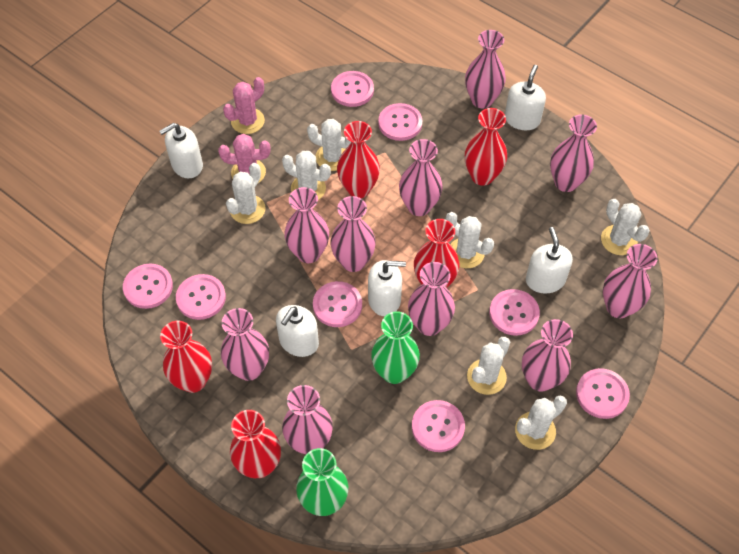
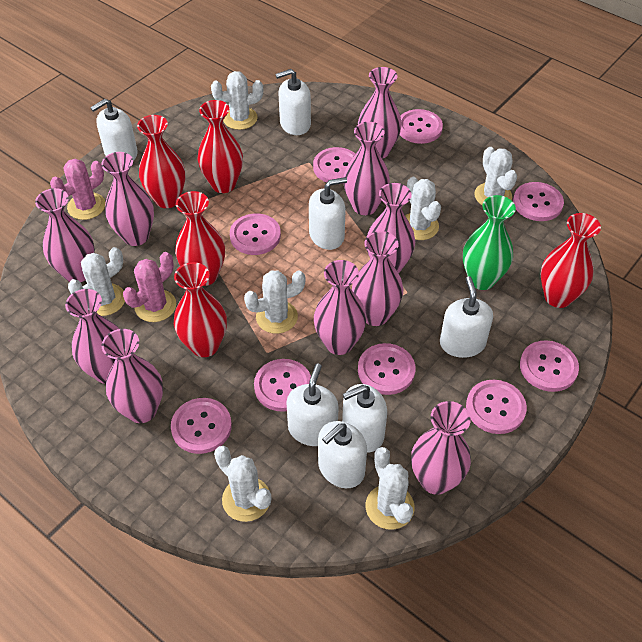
green vase: 2 -> 1
pink button: 8 -> 9
white soap dispenser: 5 -> 7

